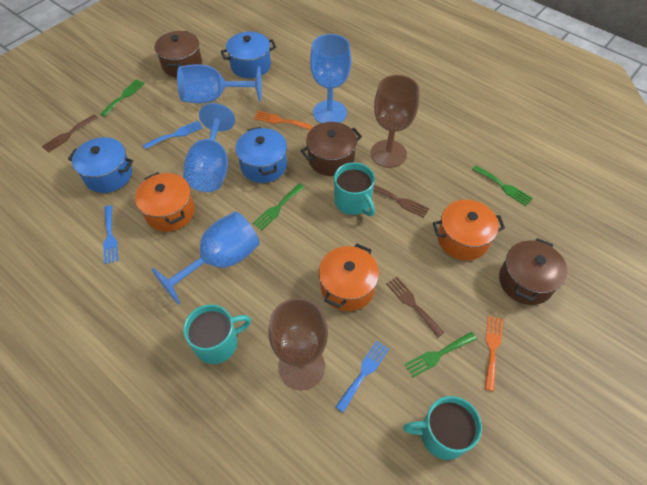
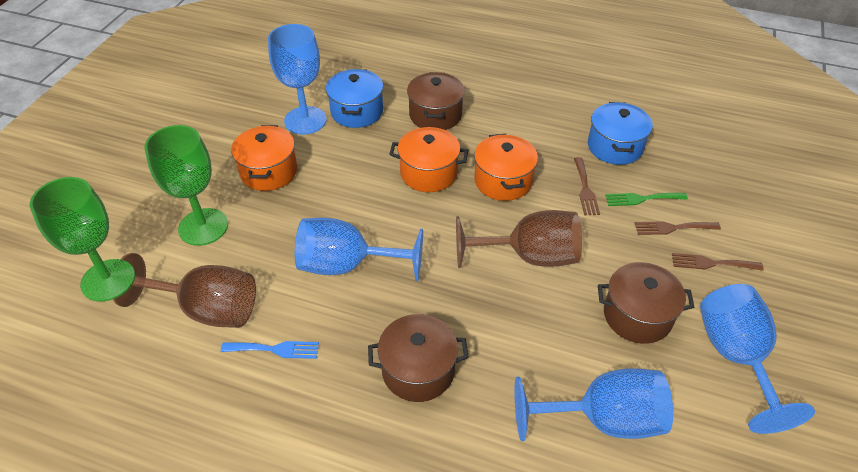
blue fork: 3 -> 1
blue pot: 3 -> 2
green fork: 4 -> 1
green goblet: 0 -> 2
orange fork: 2 -> 0
turquoise mug: 3 -> 0

